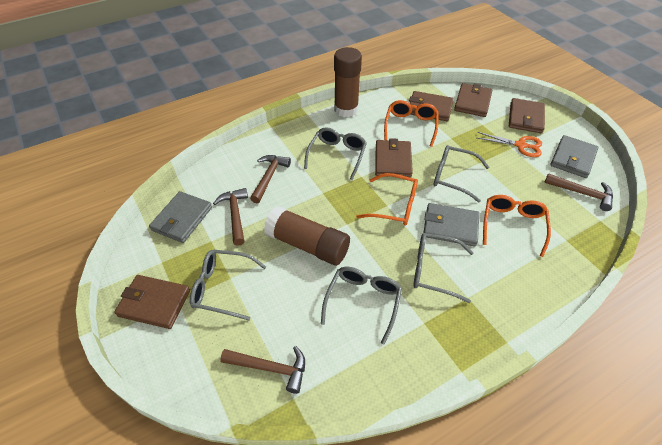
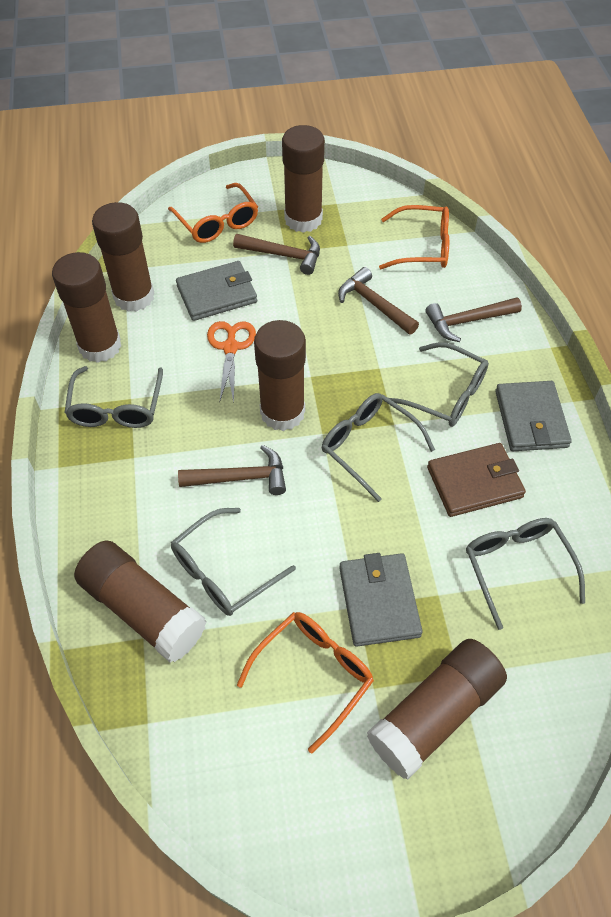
brown glue stick: 2 -> 6
brown wallet: 5 -> 1

